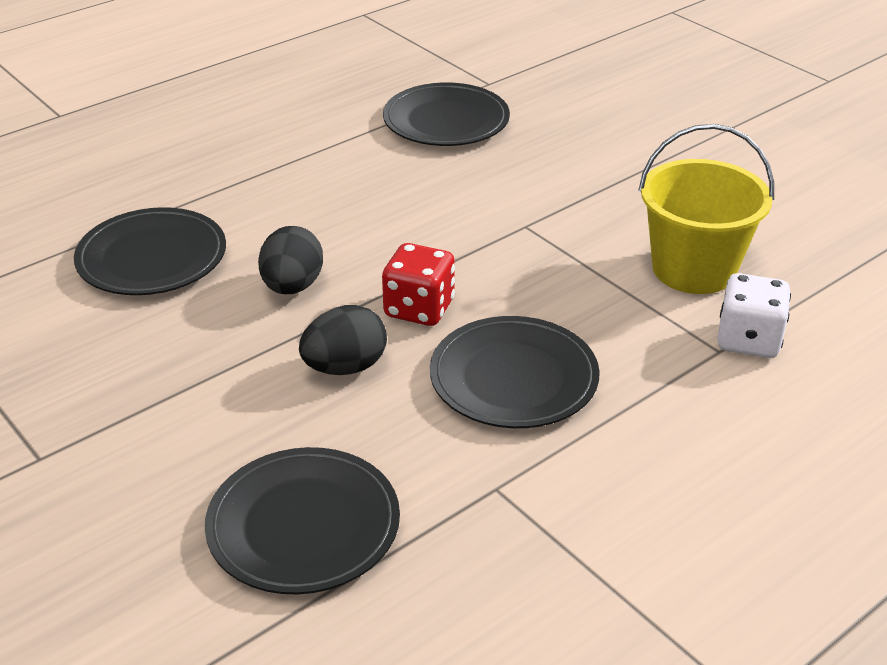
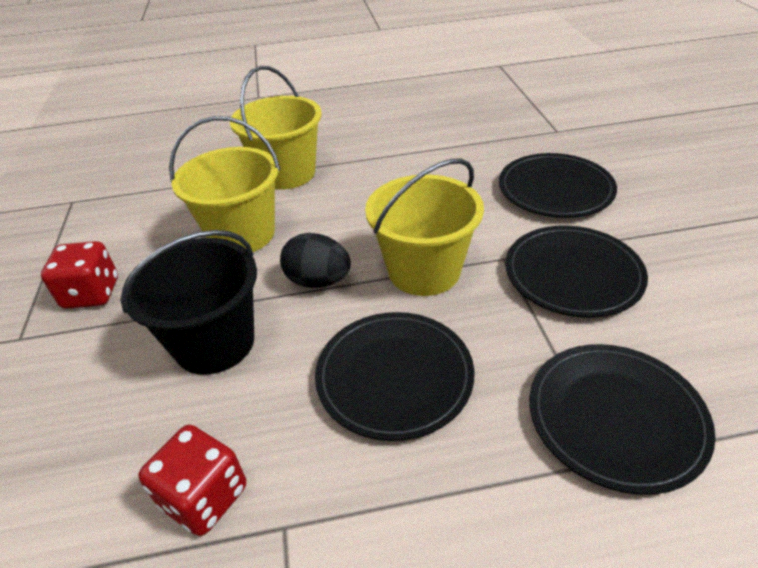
black bucket: 0 -> 1
black egg: 2 -> 1
red dice: 1 -> 2
white dice: 1 -> 0
yellow bucket: 1 -> 3

